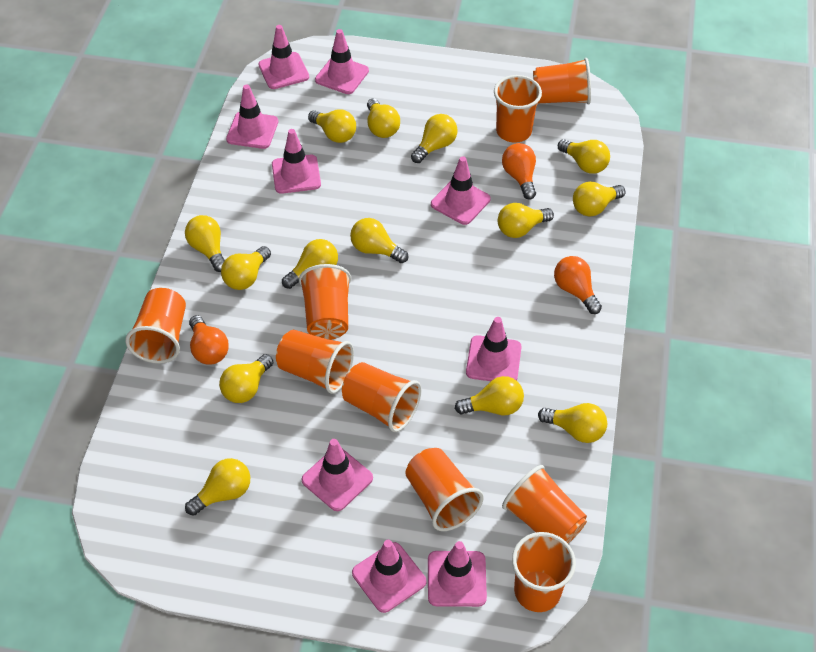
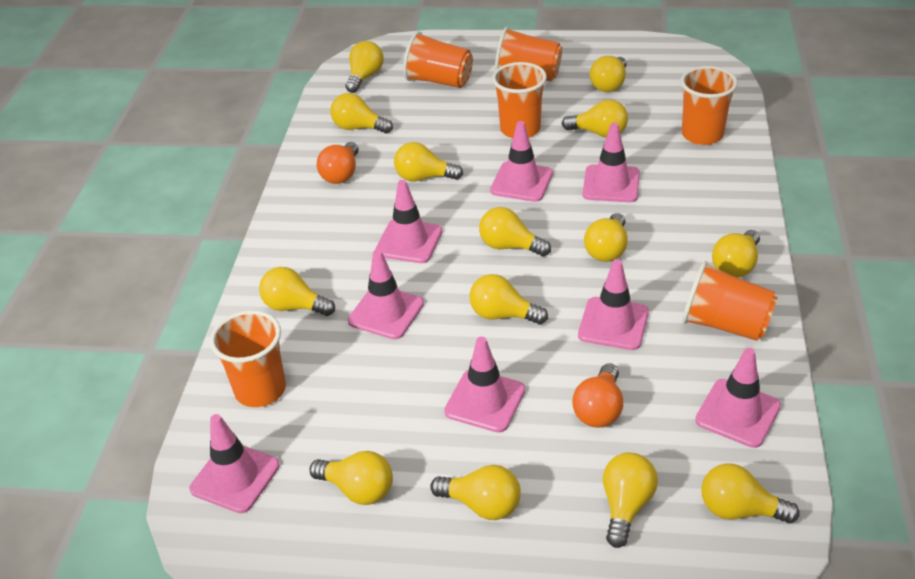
orange cup: 9 -> 6
orange light bulb: 3 -> 2
pink traffic cone: 9 -> 8

